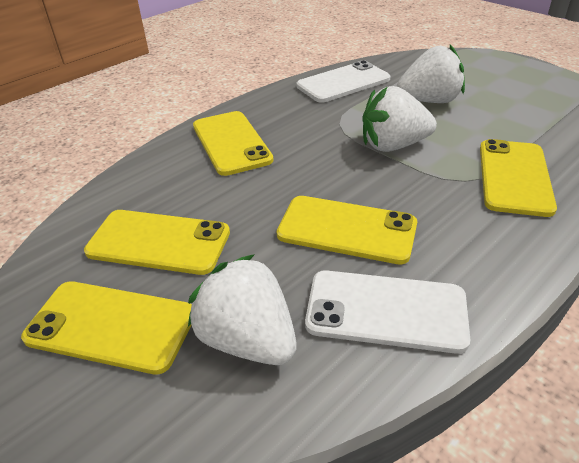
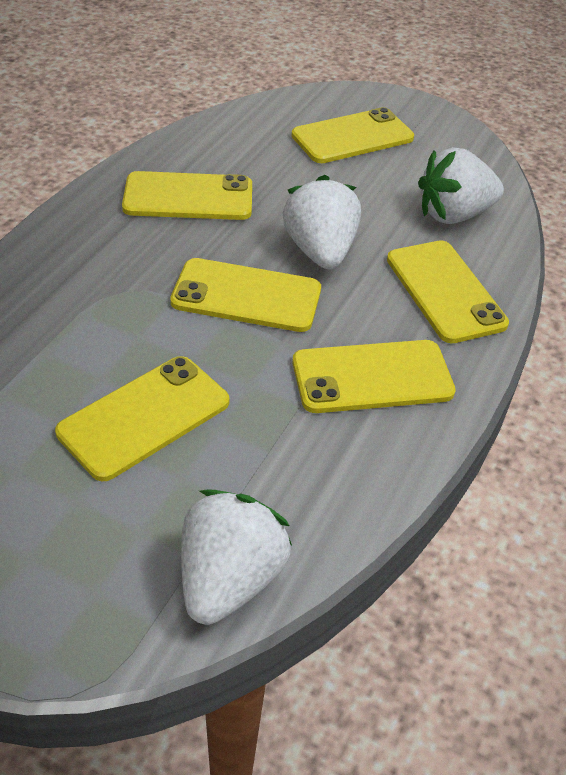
white phone: 2 -> 0
yellow phone: 5 -> 6

